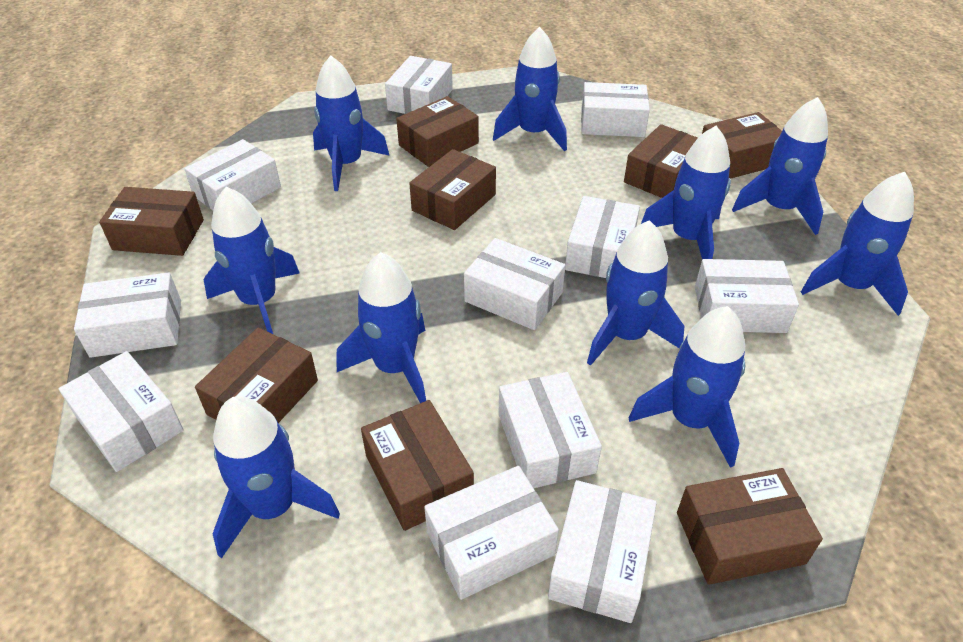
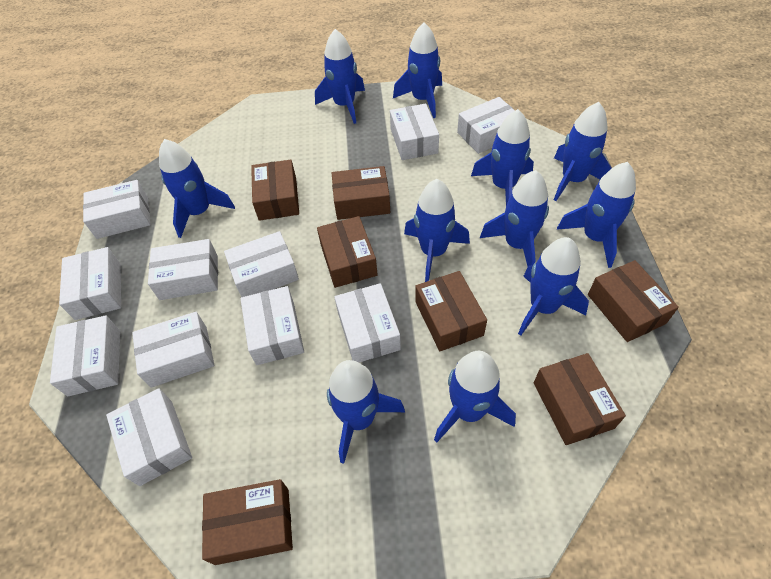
blue rocket: 10 -> 11
brown box: 8 -> 7

